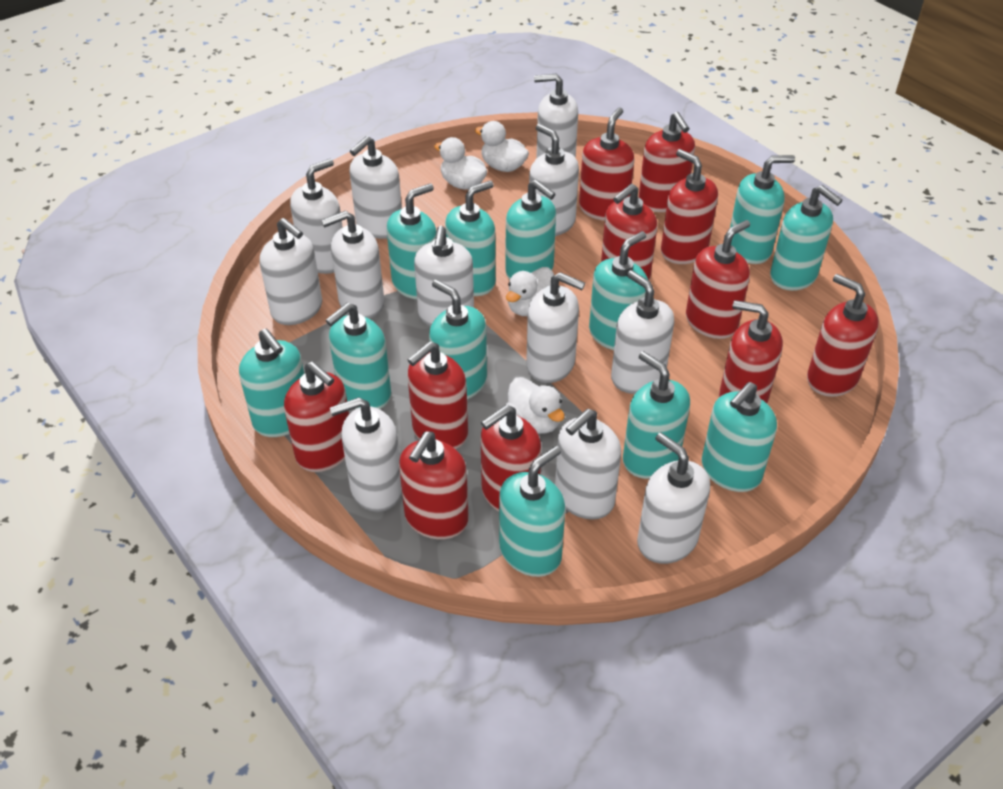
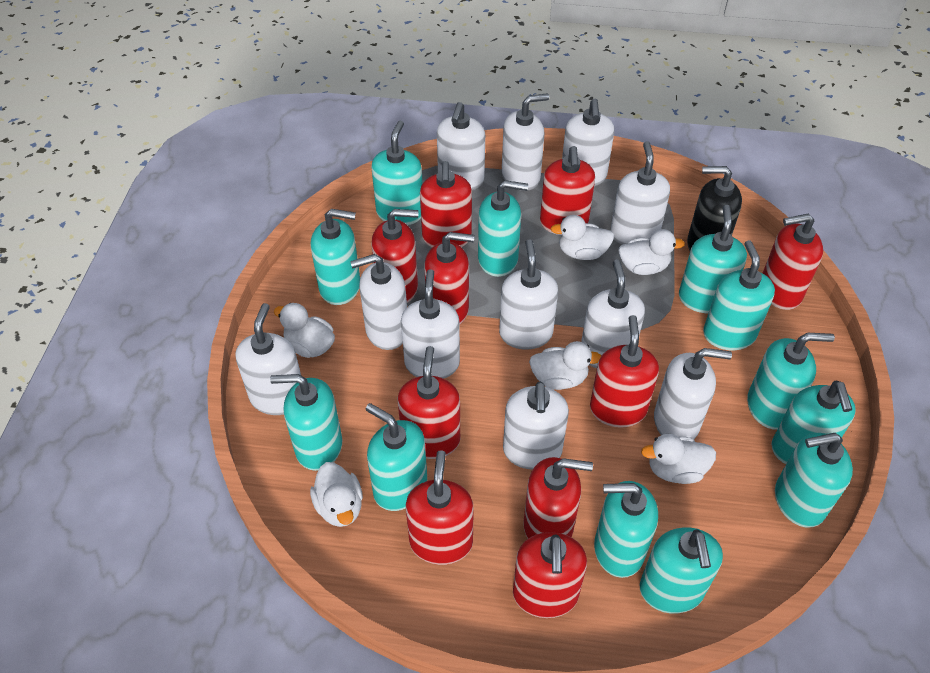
black soap dispenser: 0 -> 1
red soap dispenser: 11 -> 10
white duck: 4 -> 6
white soap dispenser: 12 -> 11

